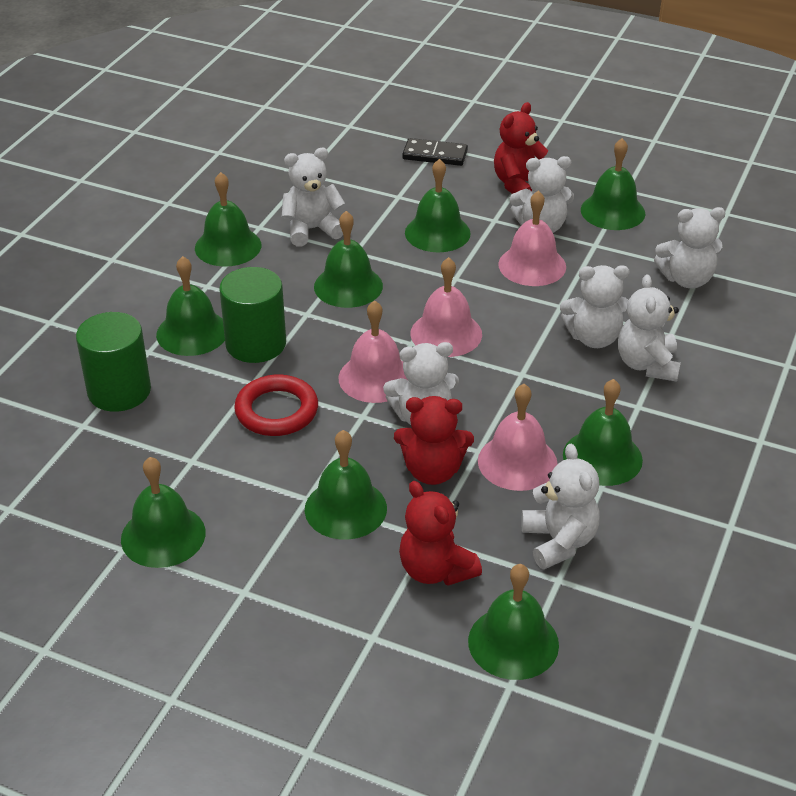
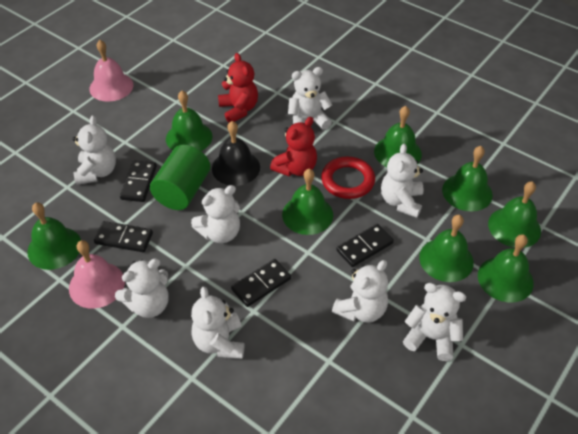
black bell: 0 -> 1
black domino: 1 -> 4
green bell: 9 -> 8
green cylinder: 2 -> 1
pink bell: 4 -> 2
red teddy bear: 3 -> 2
white teddy bear: 7 -> 8

